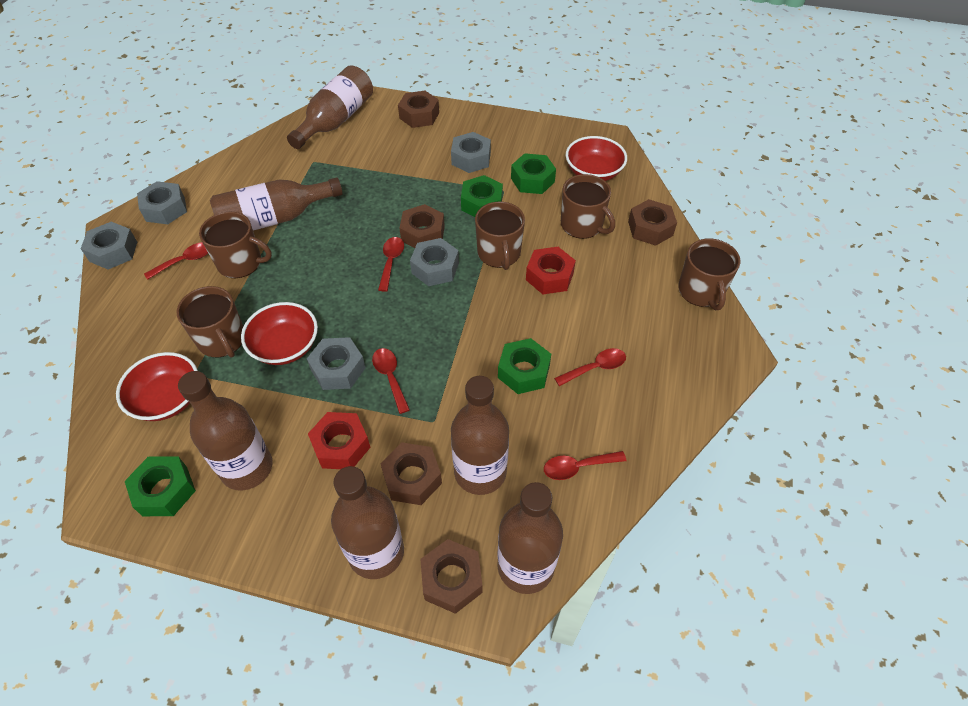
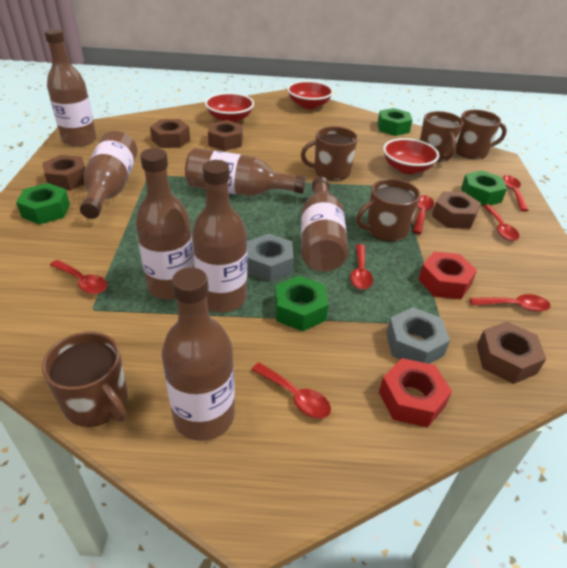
brown bottle: 6 -> 7
grey nut: 5 -> 2
red spoon: 5 -> 7

